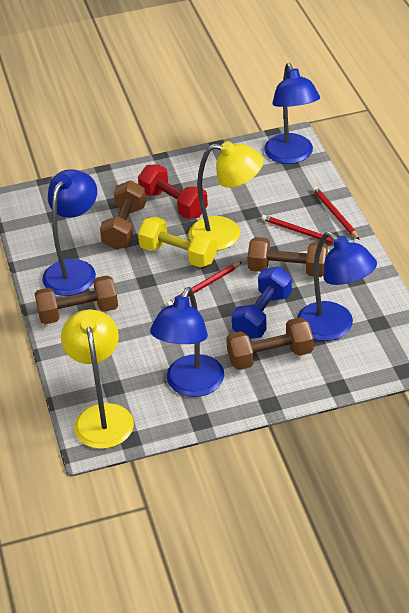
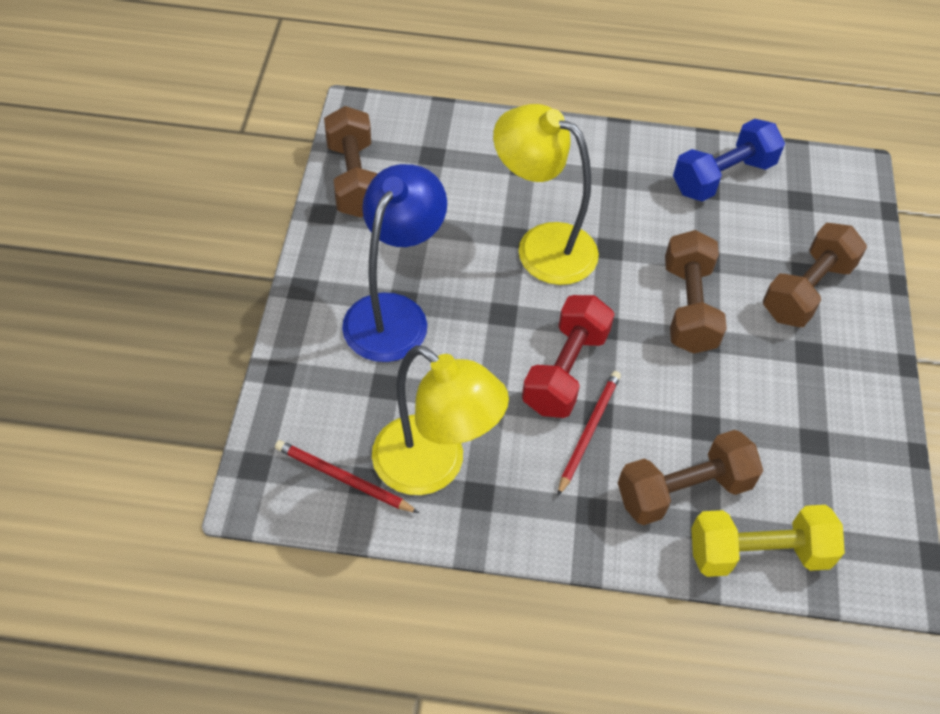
blue lamp: 4 -> 1
red pencil: 3 -> 2

